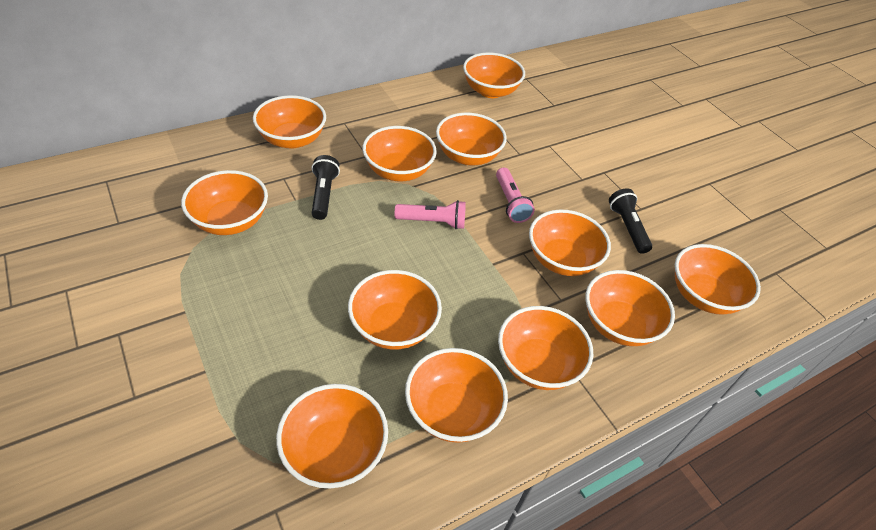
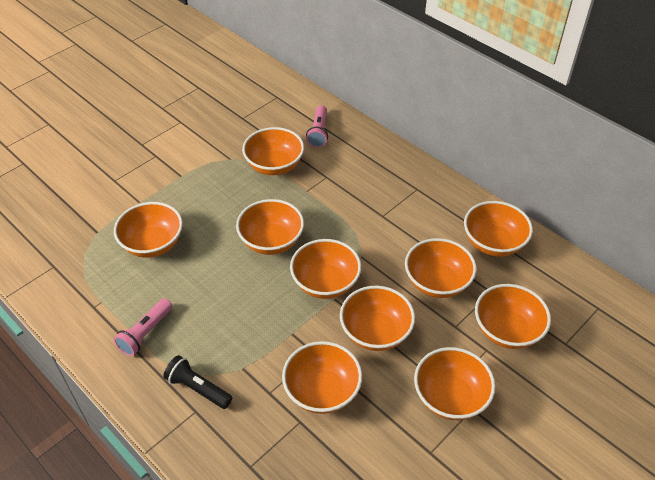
black flashlight: 2 -> 1
orange bowl: 12 -> 10

